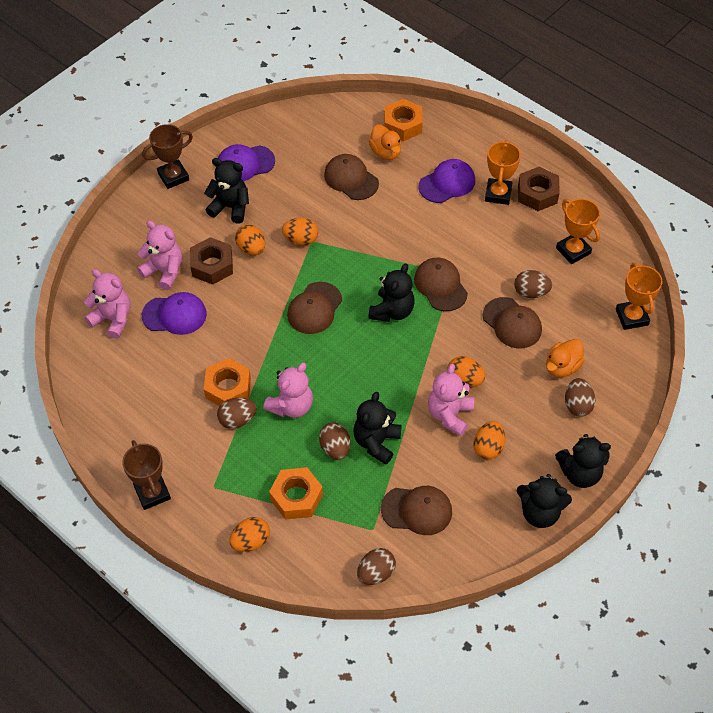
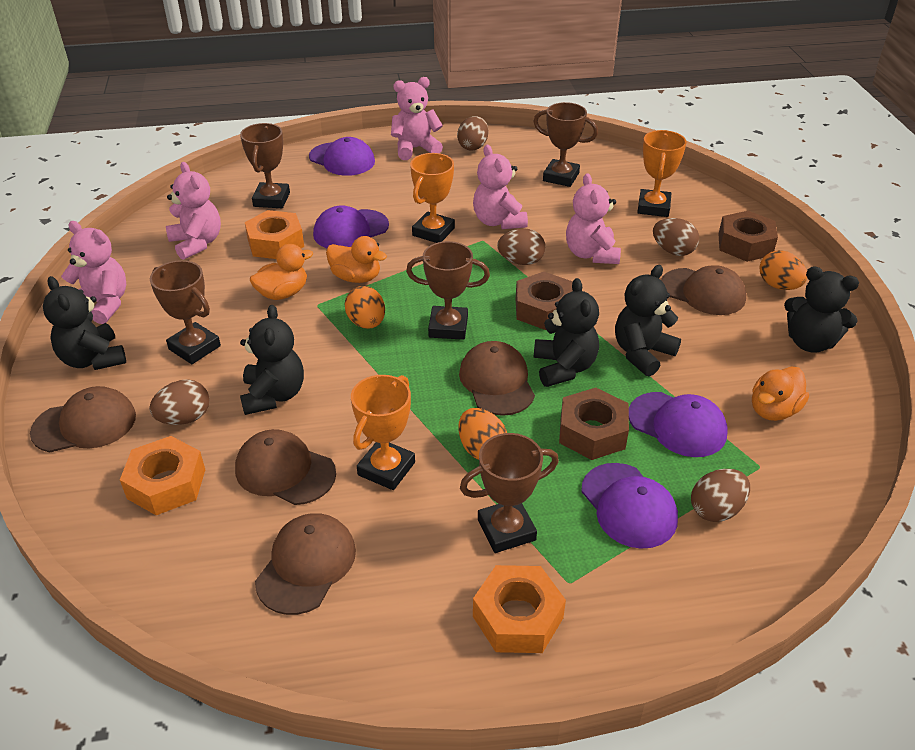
brown nut: 2 -> 3
brown trophy: 2 -> 5
orange duck: 2 -> 3
orange egg: 5 -> 3
pink teddy bear: 4 -> 5
purple cap: 3 -> 4

